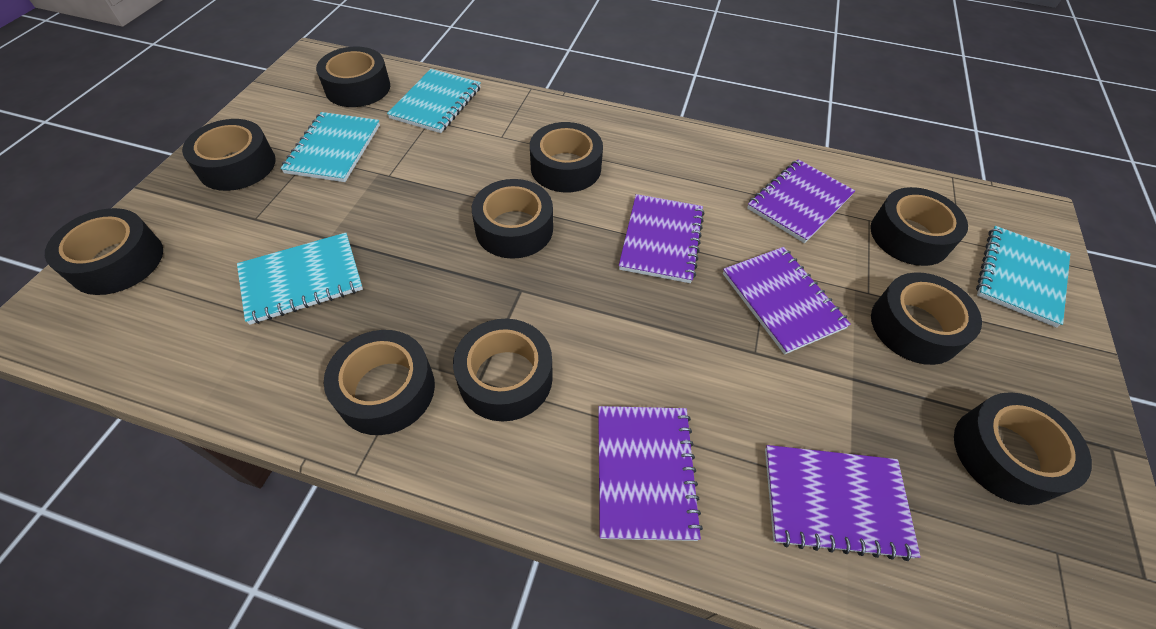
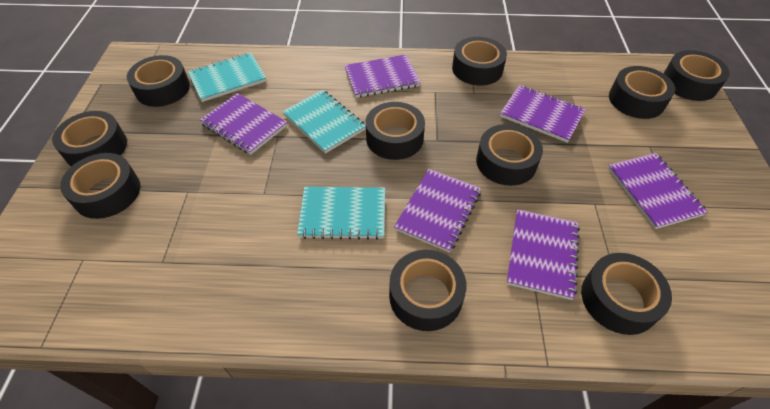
purple notebook: 5 -> 6
turquoise notebook: 4 -> 3

